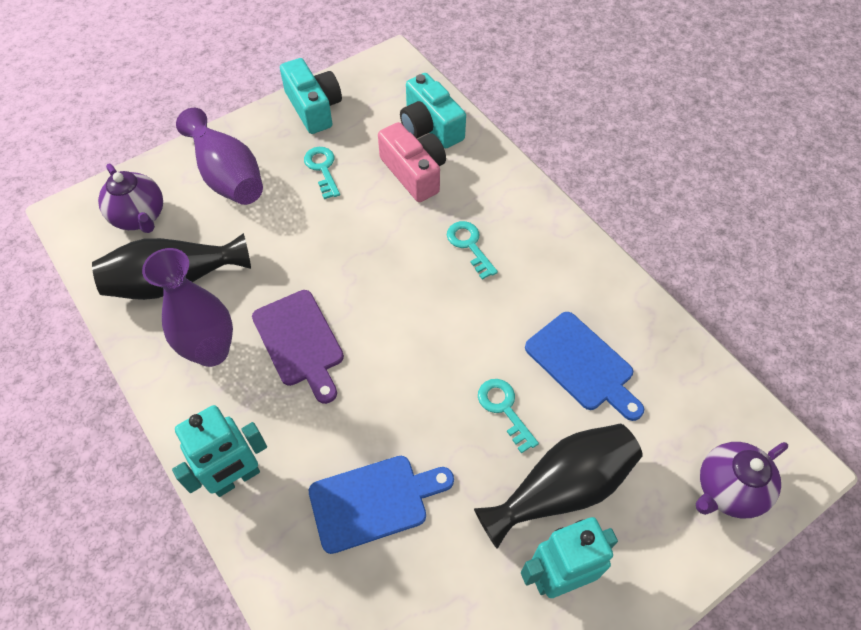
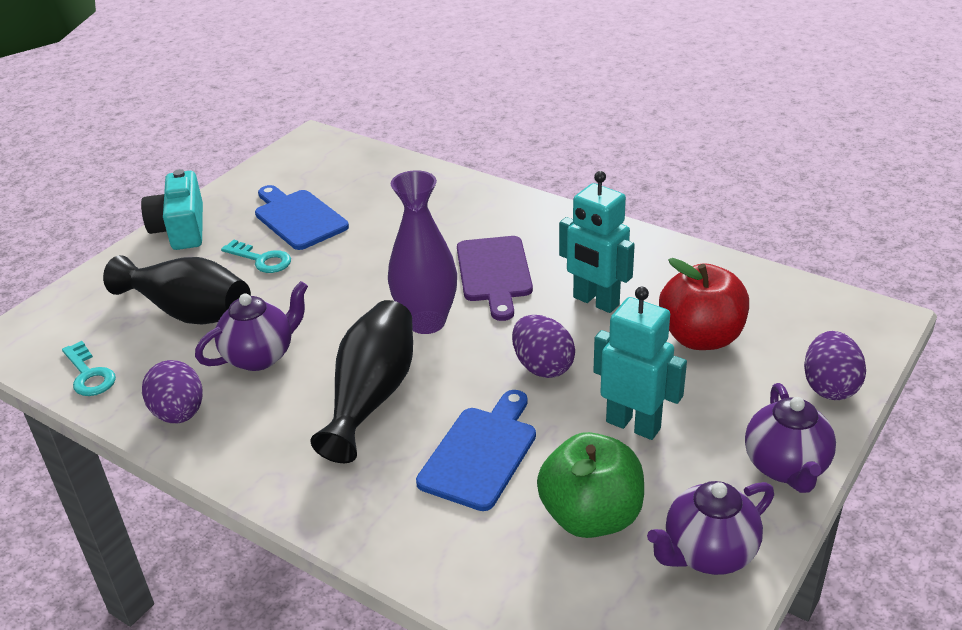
green apple: 0 -> 1
pink camera: 1 -> 0
purple egg: 0 -> 3
purple teapot: 2 -> 3
purple vase: 2 -> 1
red apple: 0 -> 1
turquoise camera: 2 -> 1
turquoise key: 3 -> 2

